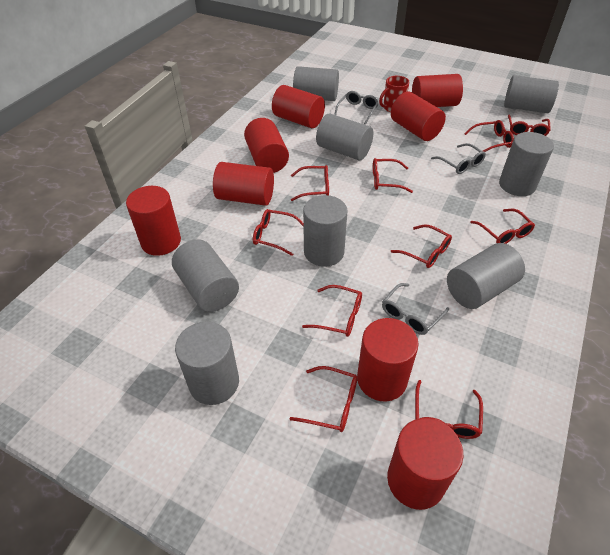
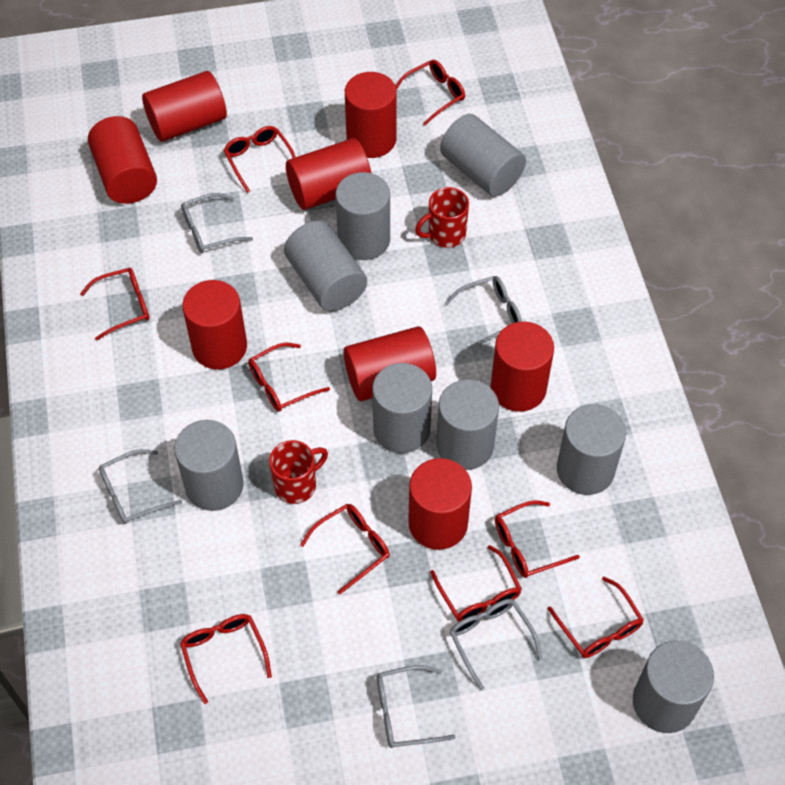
grey glasses: 3 -> 5
red glasses: 10 -> 9
red mug: 1 -> 2

